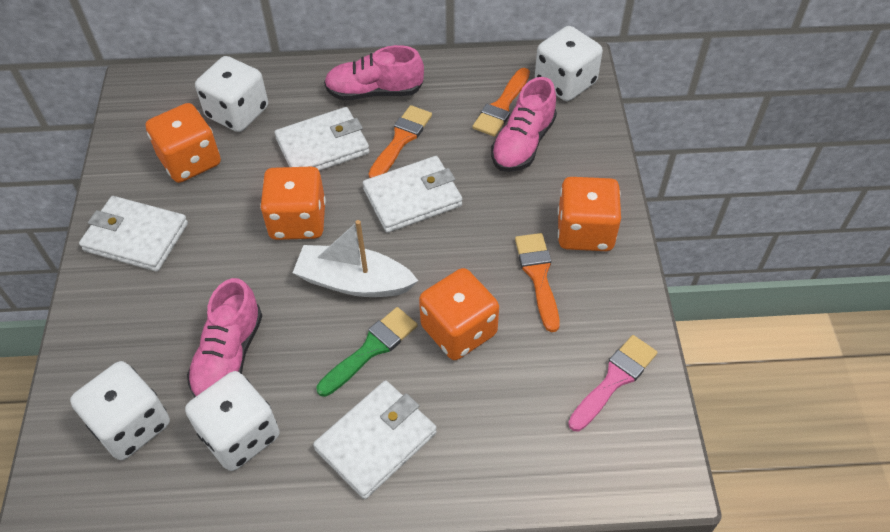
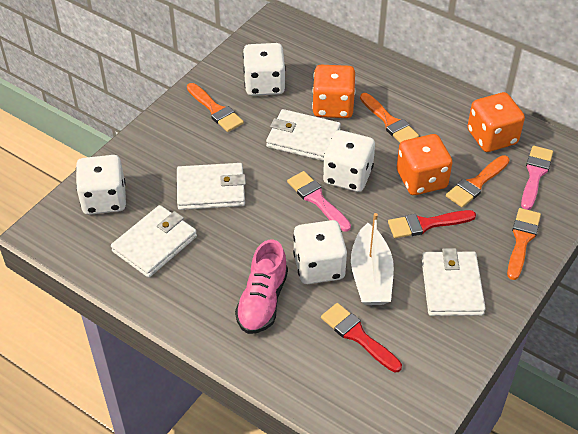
green brush: 1 -> 0
orange brush: 3 -> 4
orange dice: 4 -> 3
pink brush: 1 -> 2
pink shoe: 3 -> 1
red brush: 0 -> 2

